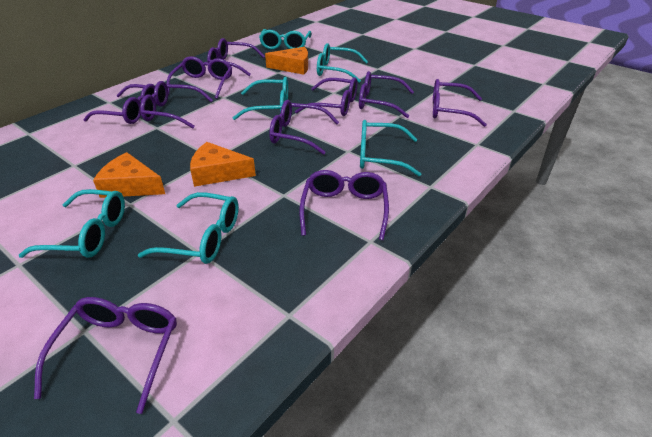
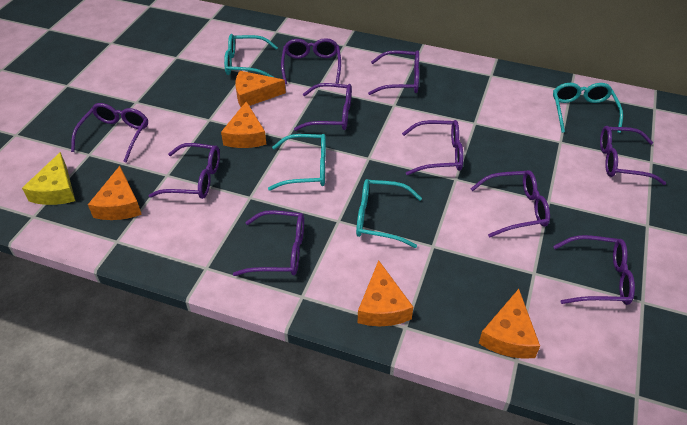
orange cheese: 3 -> 5
turquoise glasses: 6 -> 4
yellow cheese: 0 -> 1

